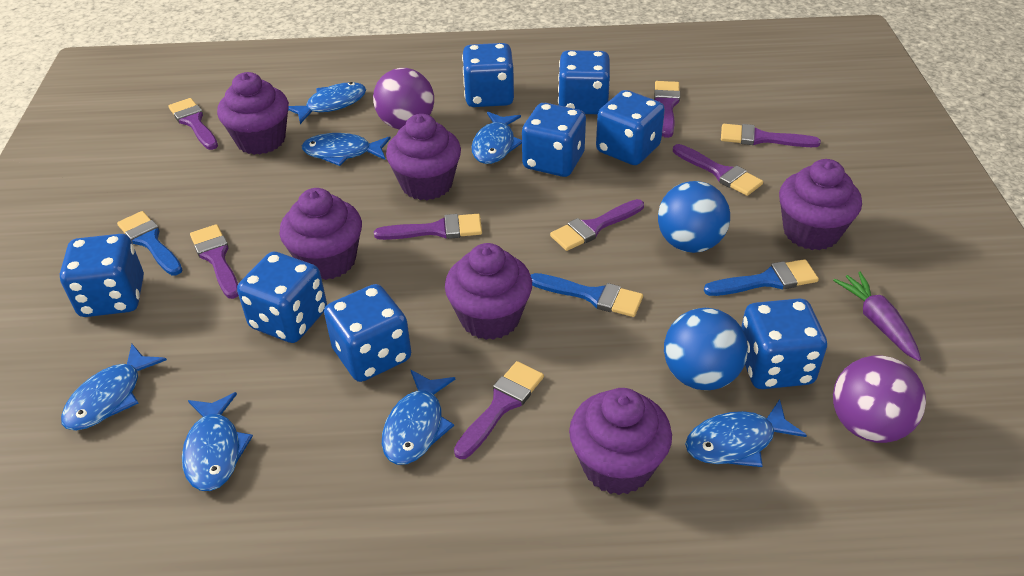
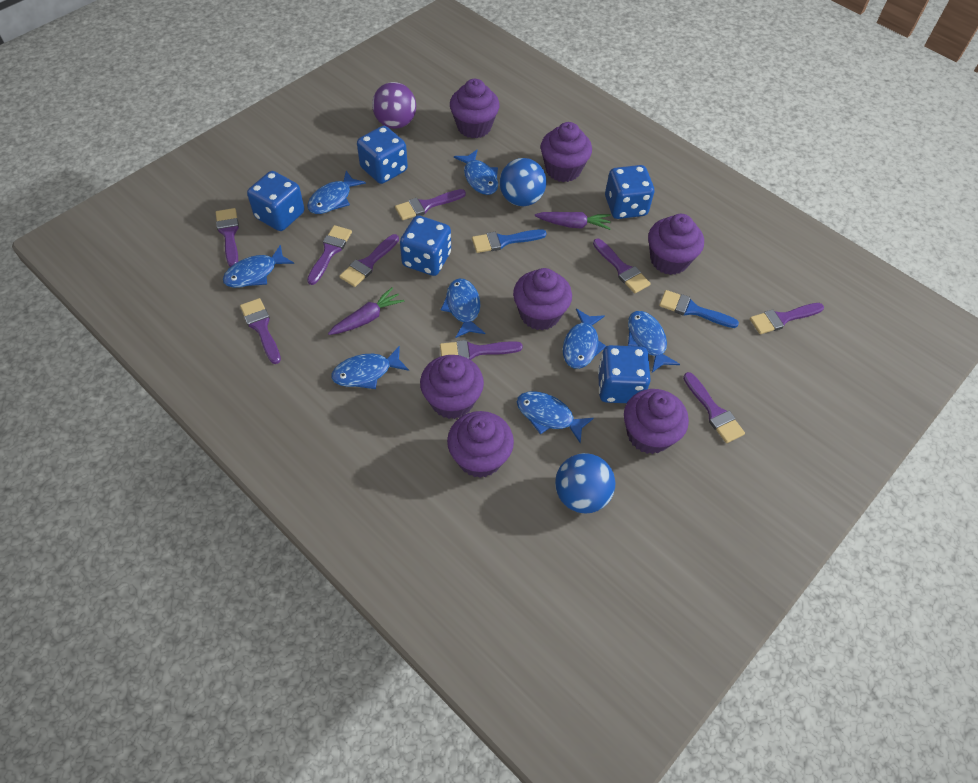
blue brush: 3 -> 2
blue dice: 8 -> 5
blue fish: 7 -> 8
purple ball: 2 -> 1
purple brush: 8 -> 9
purple carrot: 1 -> 2
purple cupcake: 6 -> 7

